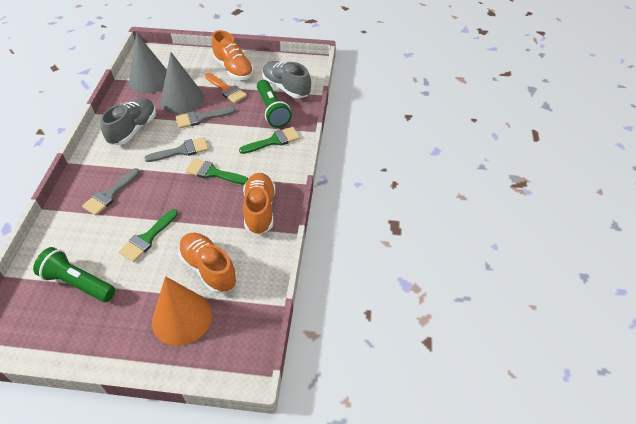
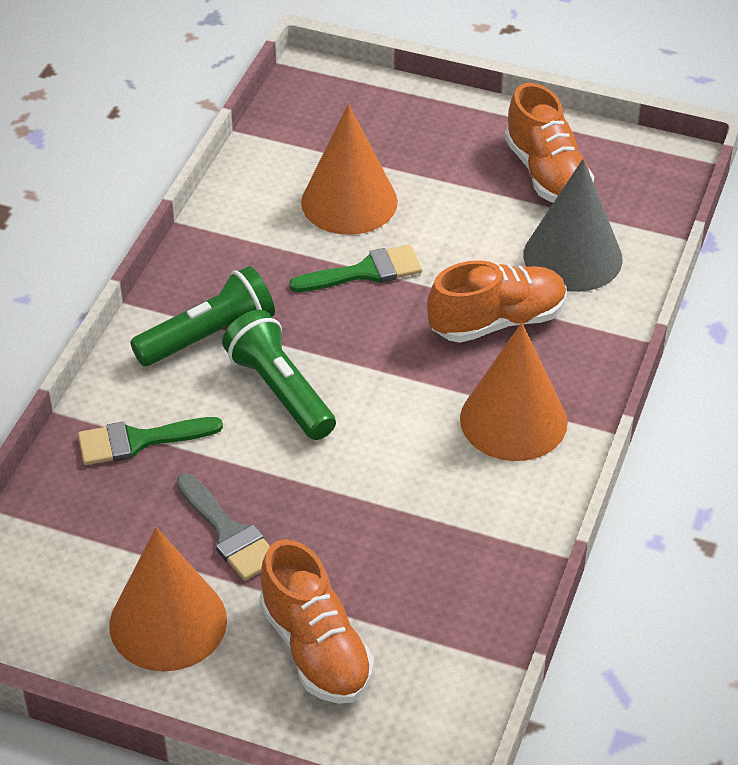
green brush: 3 -> 2
grey brush: 3 -> 1
grey cone: 2 -> 1
grey shoe: 2 -> 0
orange brush: 1 -> 0
orange cone: 1 -> 3

